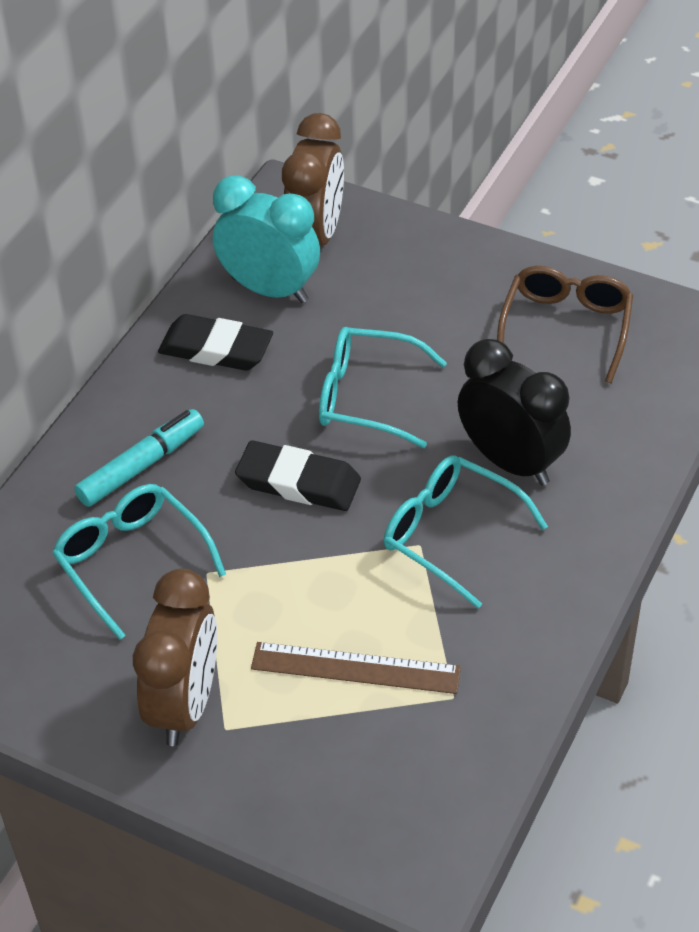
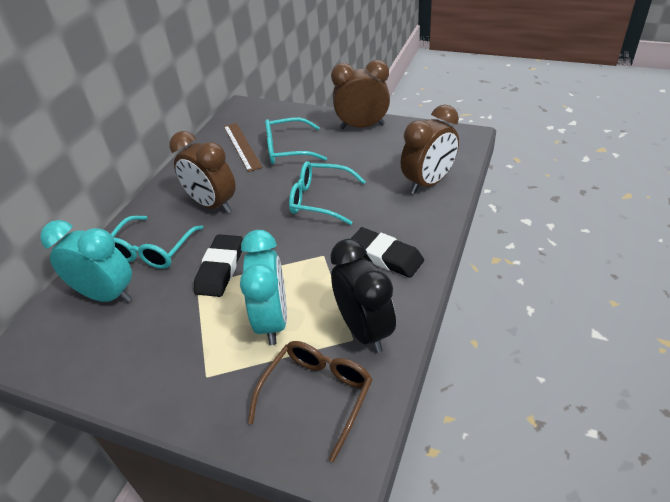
brown clock: 2 -> 3
turquoise clock: 1 -> 2
turquoise marker: 1 -> 0

